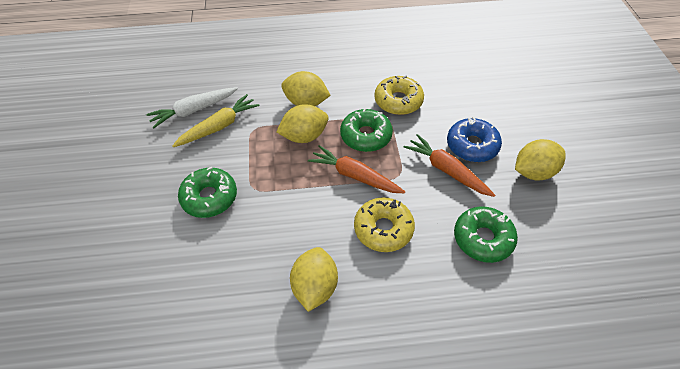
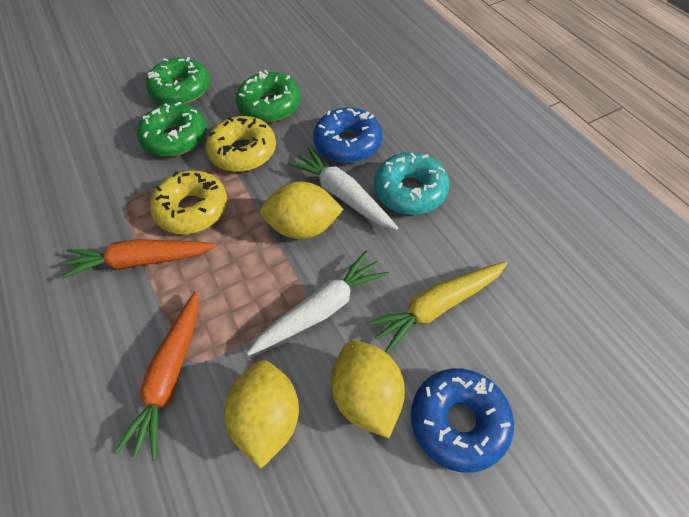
blue donut: 1 -> 2
turquoise donut: 0 -> 1
white carrot: 1 -> 2
yellow lemon: 4 -> 3

